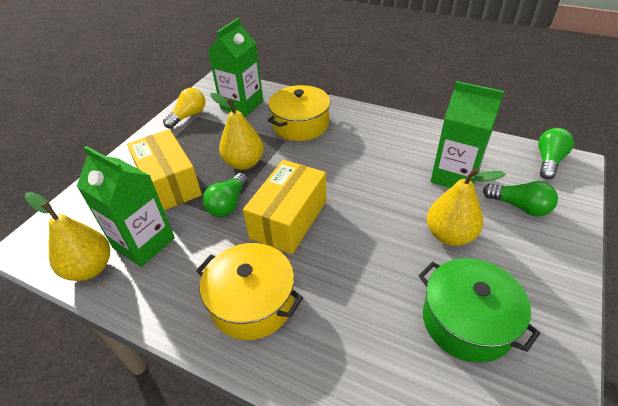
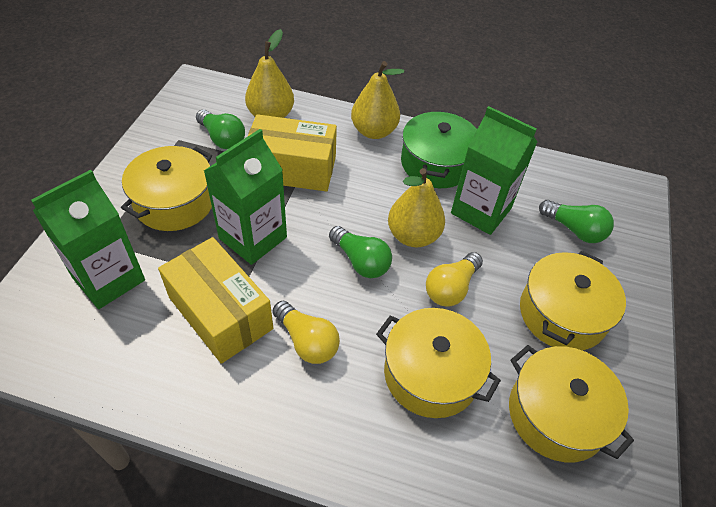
yellow light bulb: 1 -> 2
yellow pot: 2 -> 4

